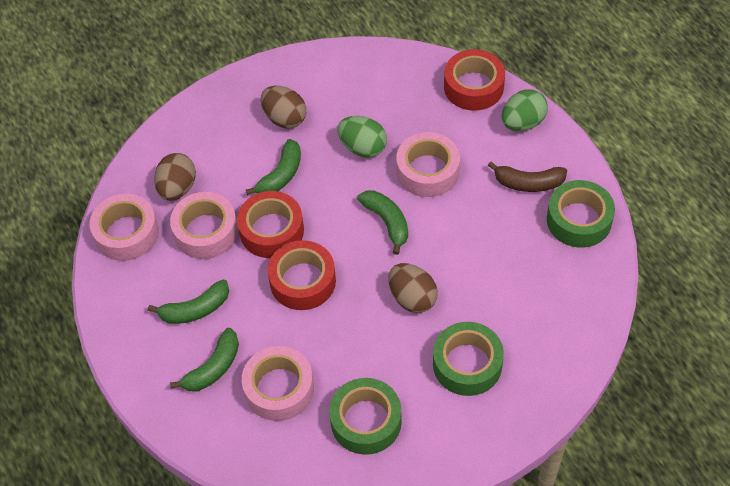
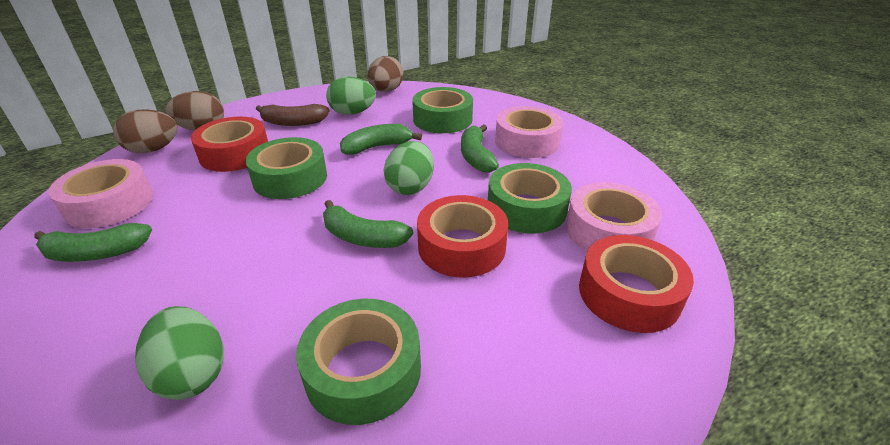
green egg: 2 -> 3
green tape: 3 -> 4
pink tape: 4 -> 3

